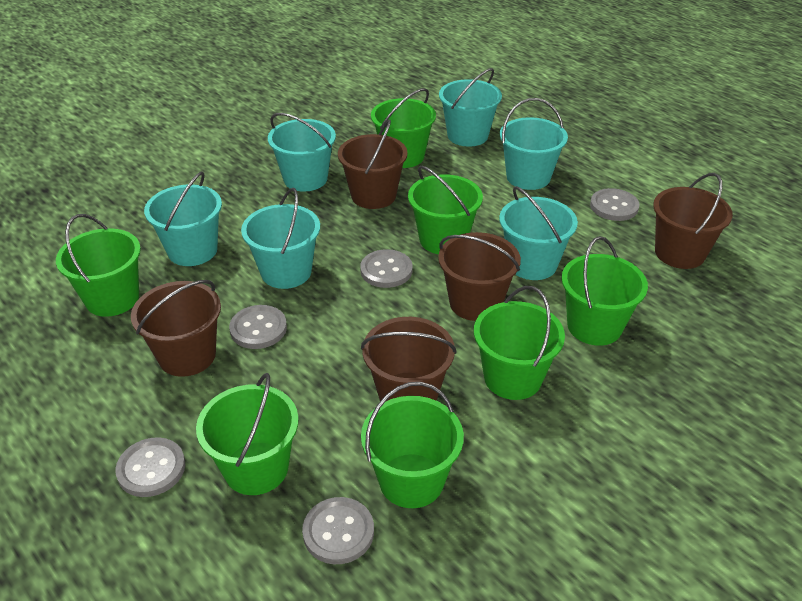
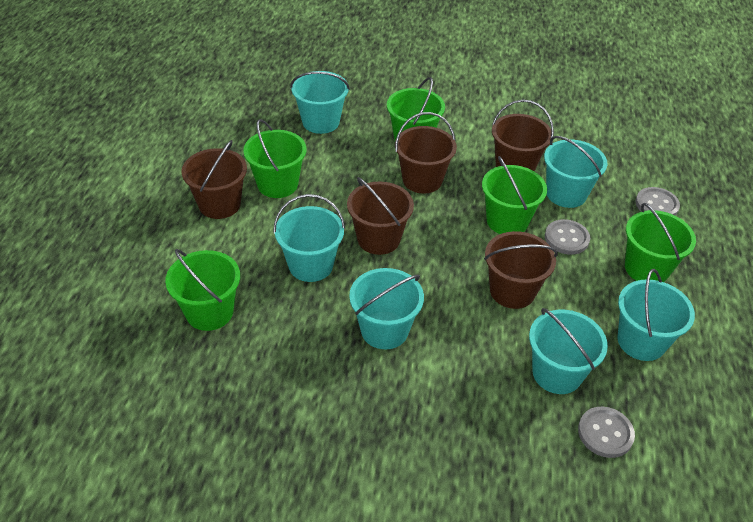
green bucket: 7 -> 5
grey button: 5 -> 3

